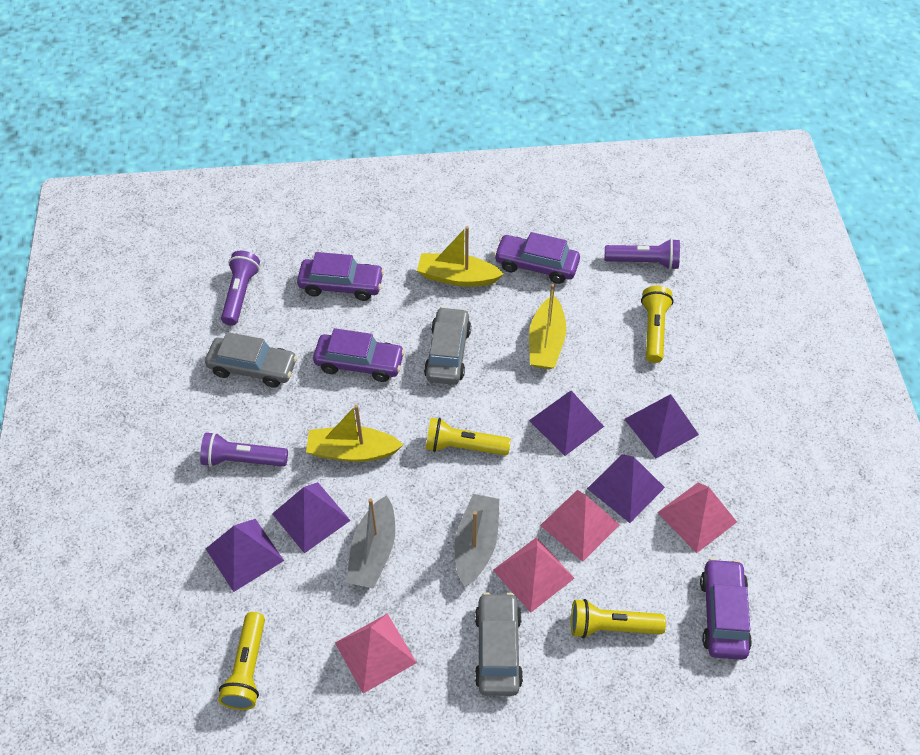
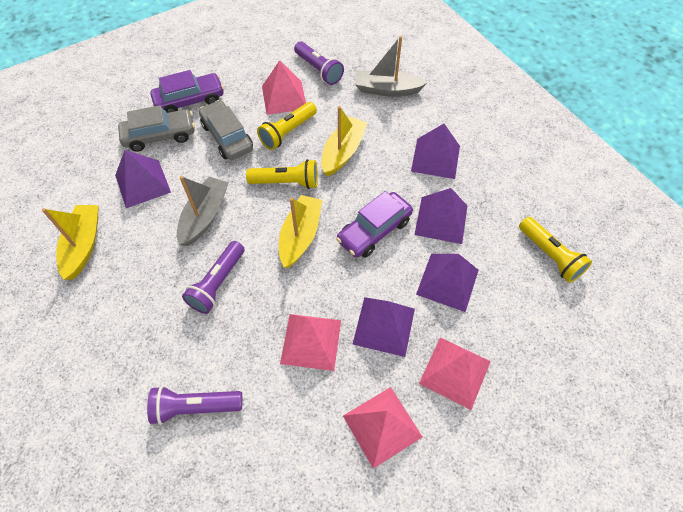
grey car: 3 -> 2
purple car: 4 -> 2
yellow flashlight: 4 -> 3

